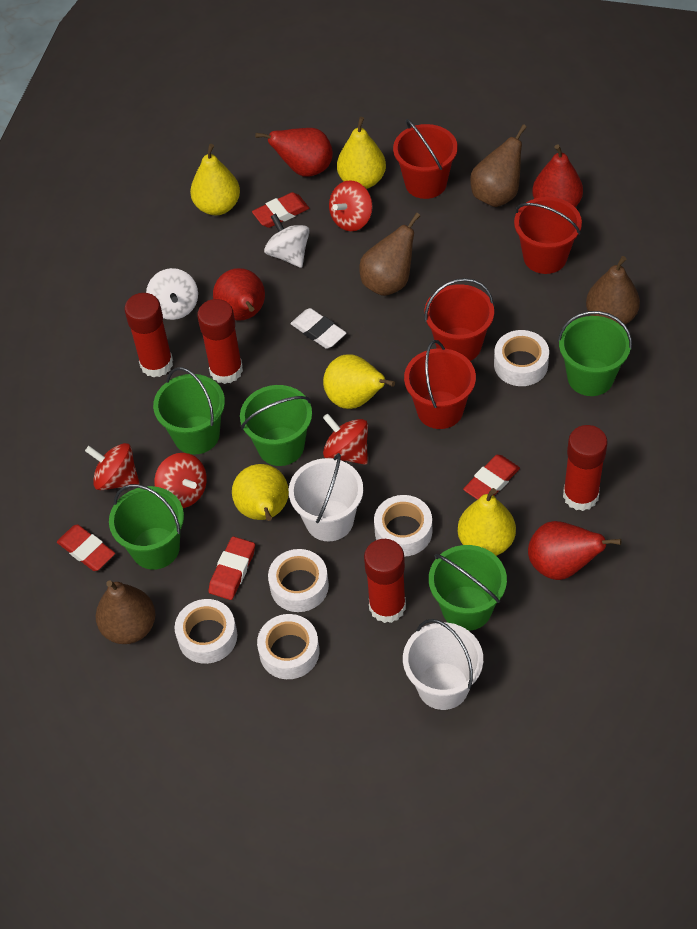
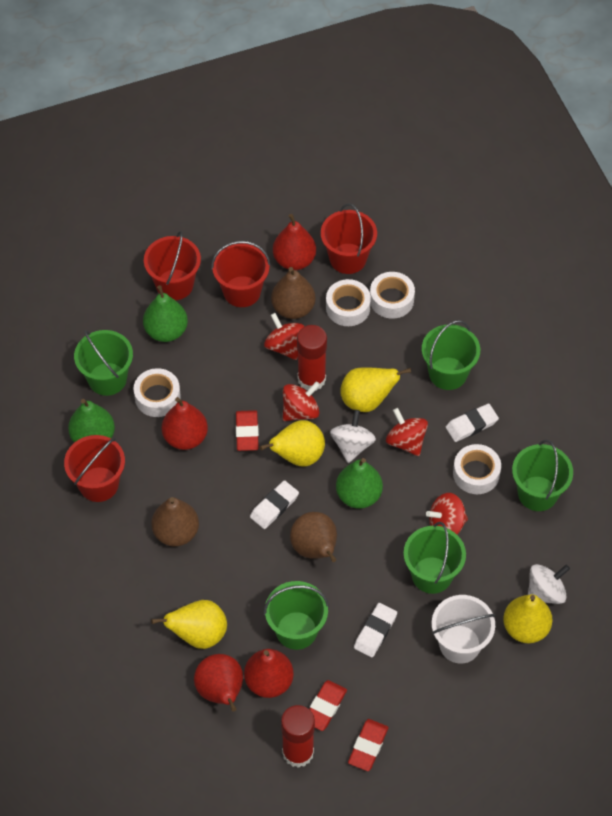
brown pear: 4 -> 3
green pear: 0 -> 3
red eraser: 4 -> 3
red glue stick: 4 -> 2
white bucket: 2 -> 1
white eraser: 1 -> 3
white tape: 5 -> 4
yellow pear: 5 -> 4

